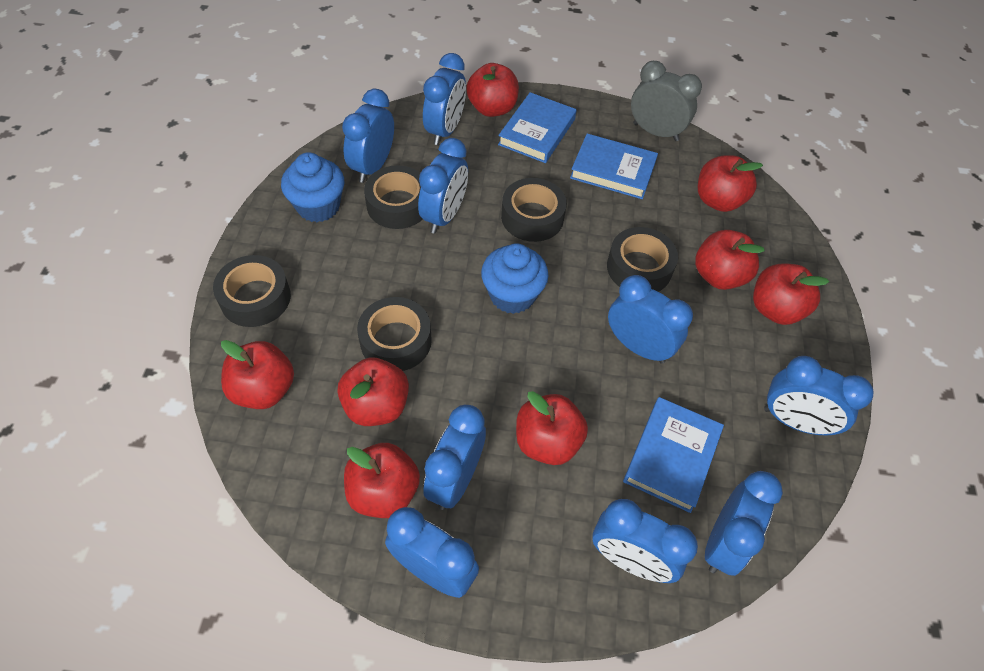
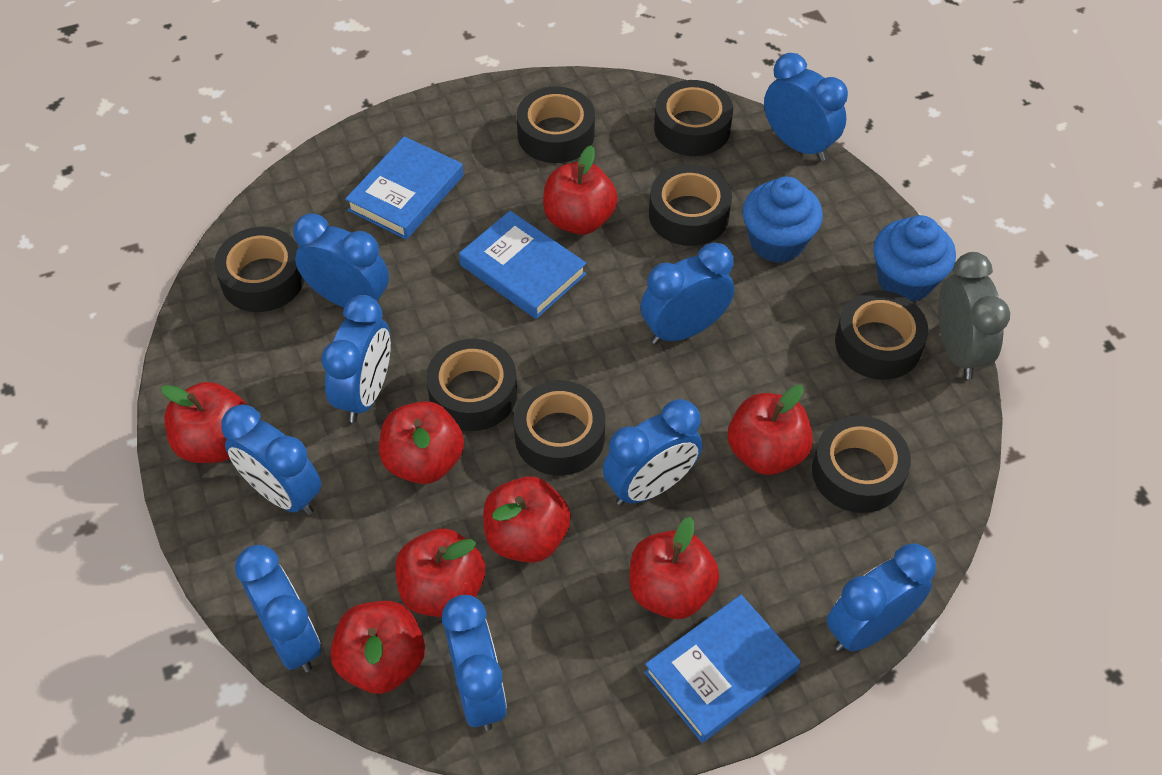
black tape: 5 -> 8

